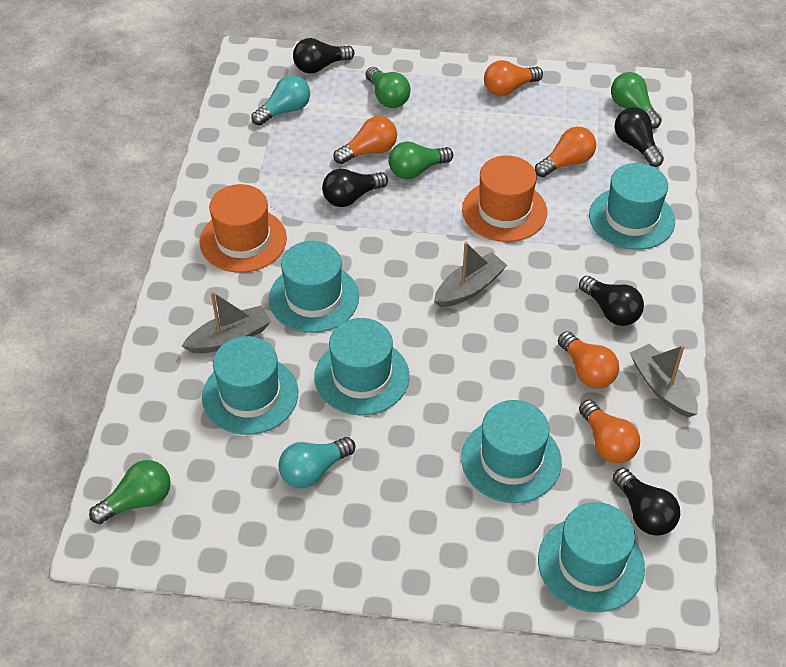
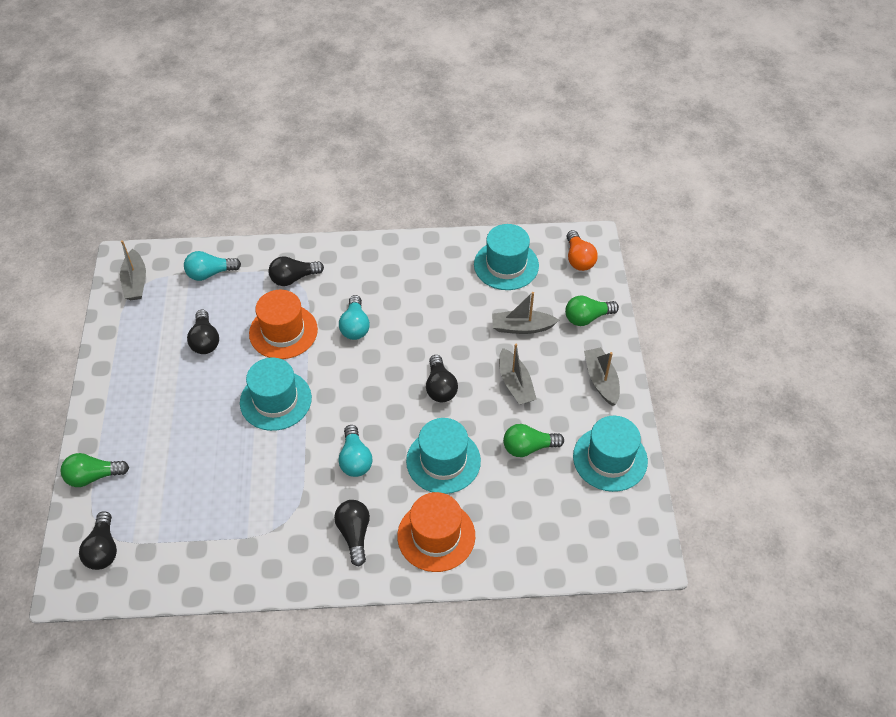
green light bulb: 4 -> 3
grey boat: 3 -> 4
orange light bulb: 5 -> 1
turquoise hat: 6 -> 4
turquoise light bulb: 2 -> 3

